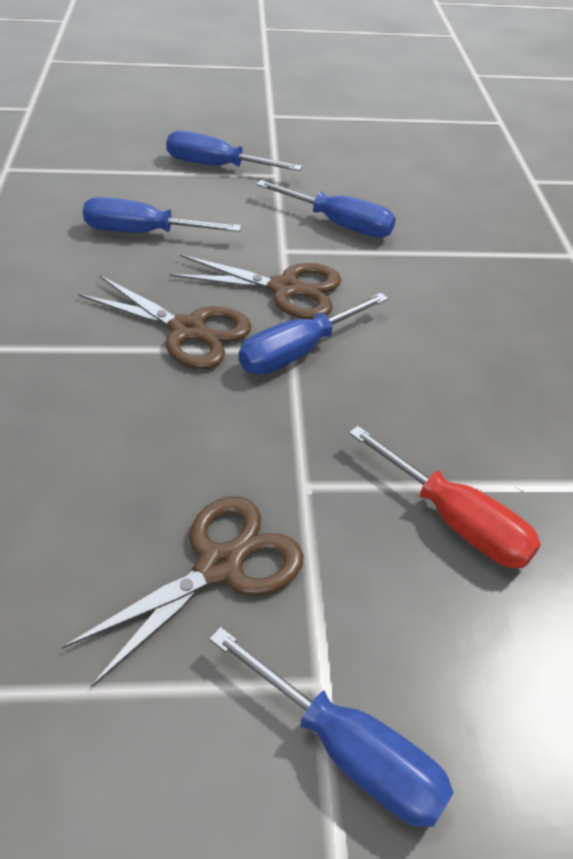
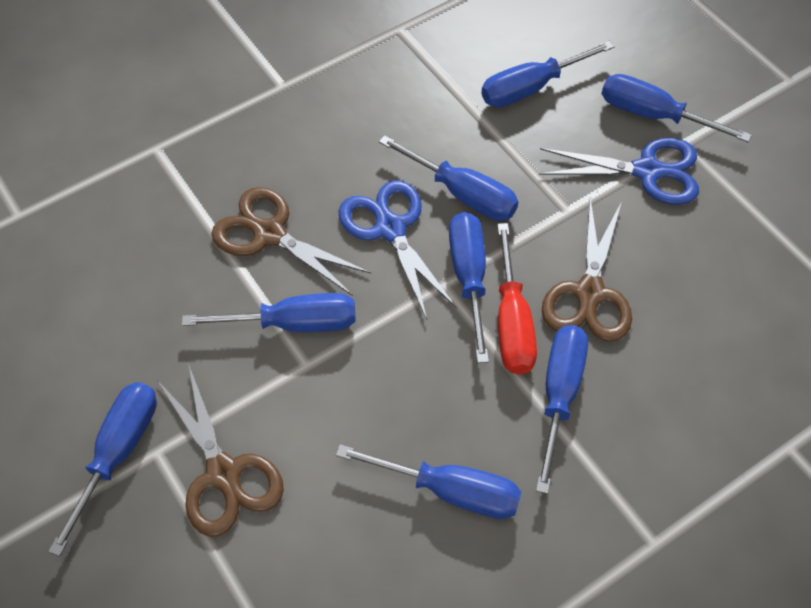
blue scissors: 0 -> 2
blue screwdriver: 5 -> 8

